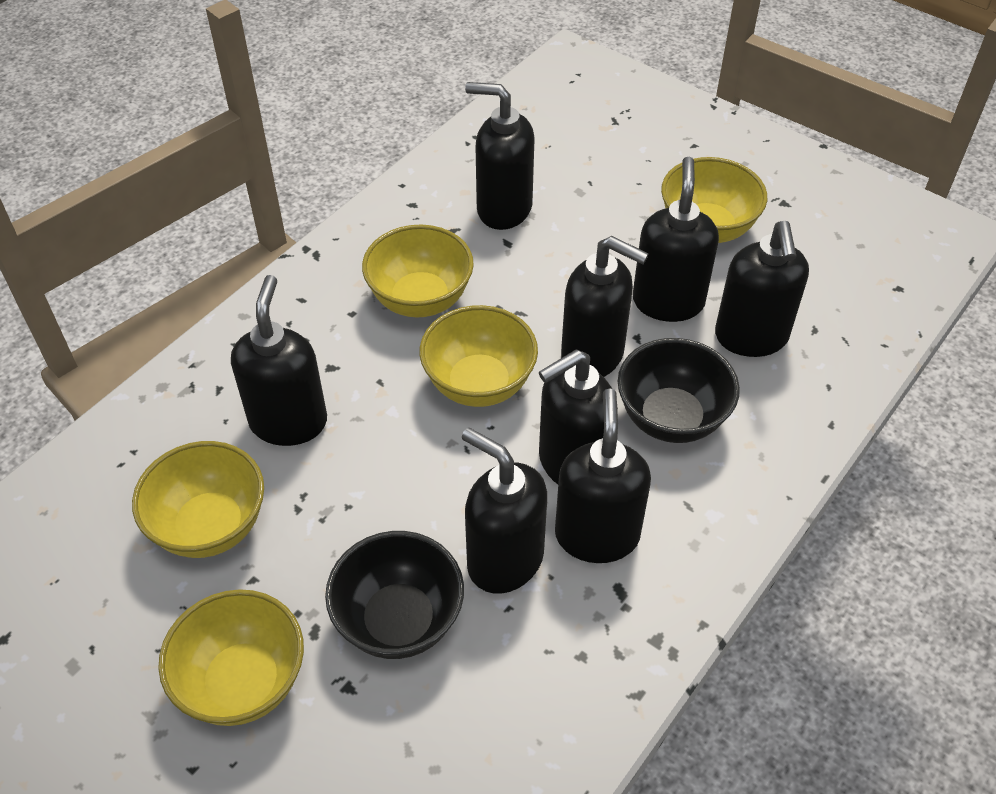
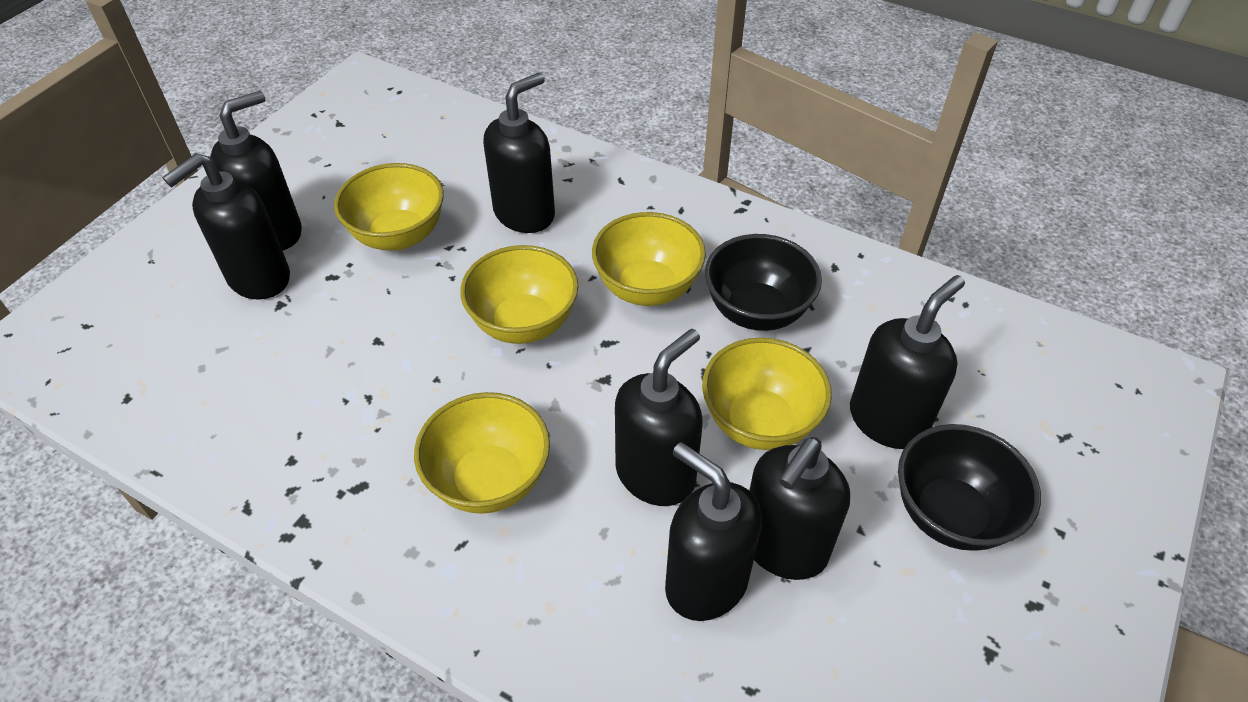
black soap dispenser: 8 -> 7

